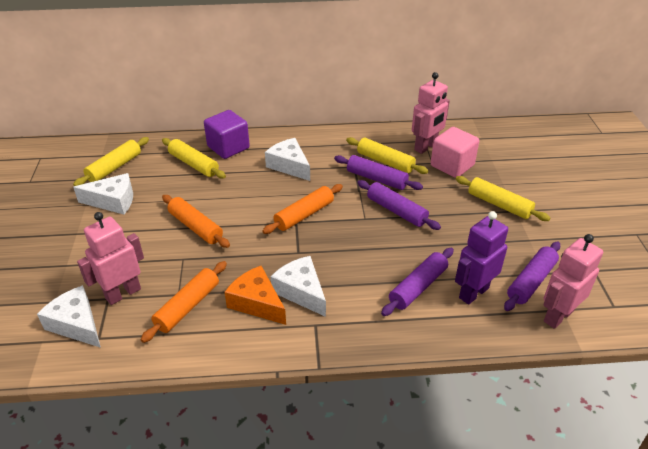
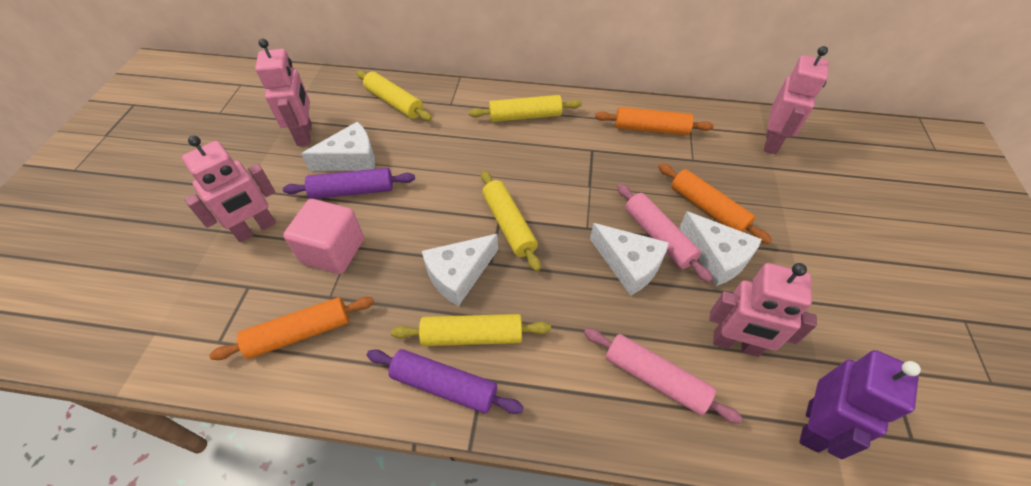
orange cheese: 1 -> 0
pink robot: 3 -> 4
pink rolling pin: 0 -> 2
purple cube: 1 -> 0
purple rolling pin: 4 -> 2

